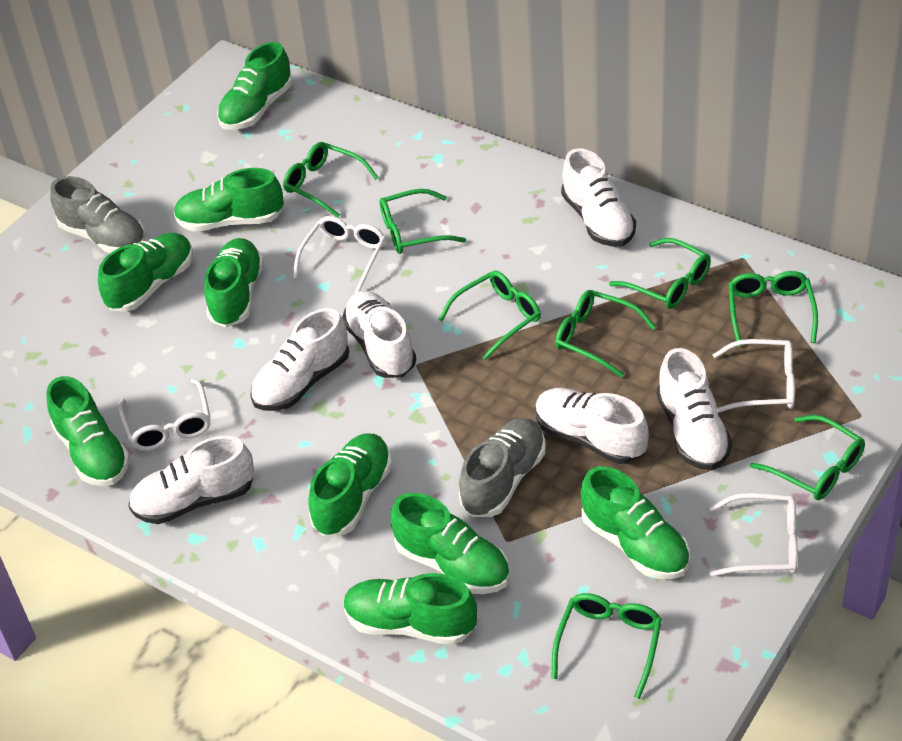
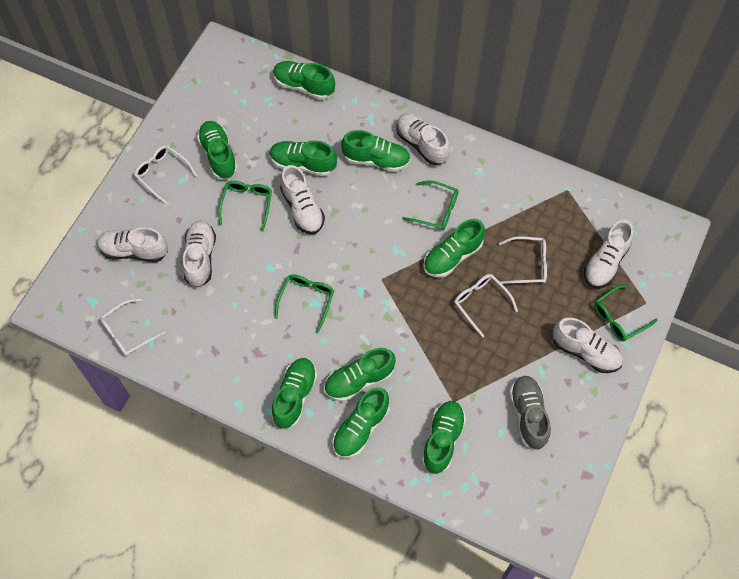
green glasses: 8 -> 4
grey shoe: 2 -> 1

